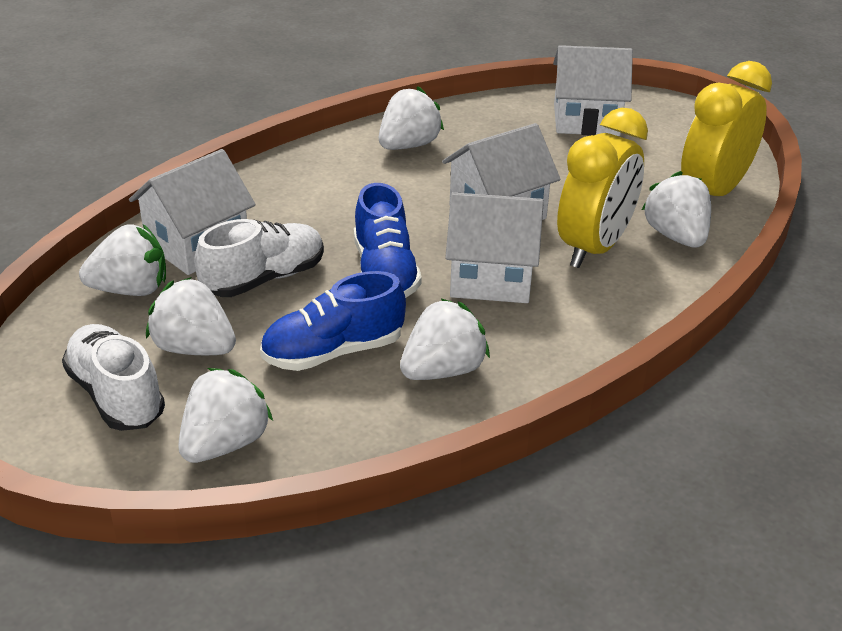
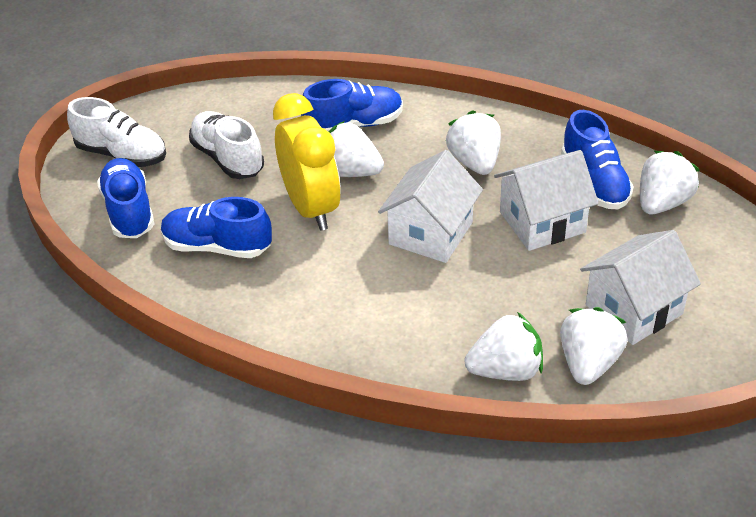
blue shoe: 2 -> 4
white house: 4 -> 3
white strawberry: 6 -> 5
yellow clock: 2 -> 1

